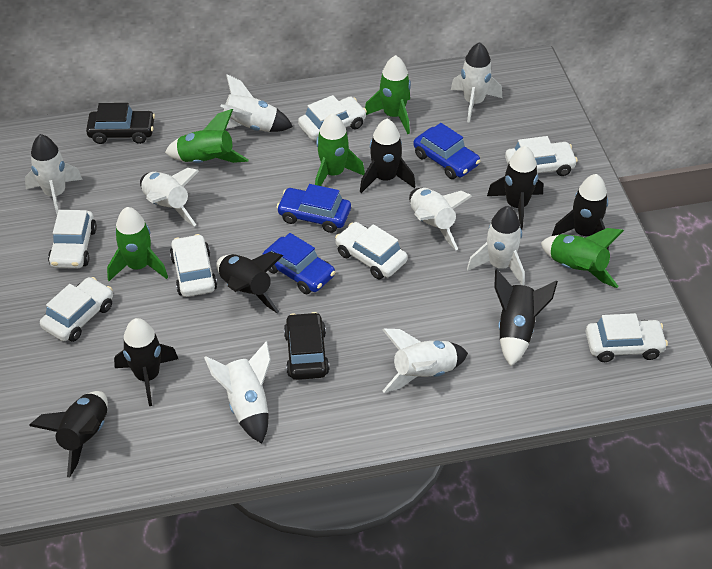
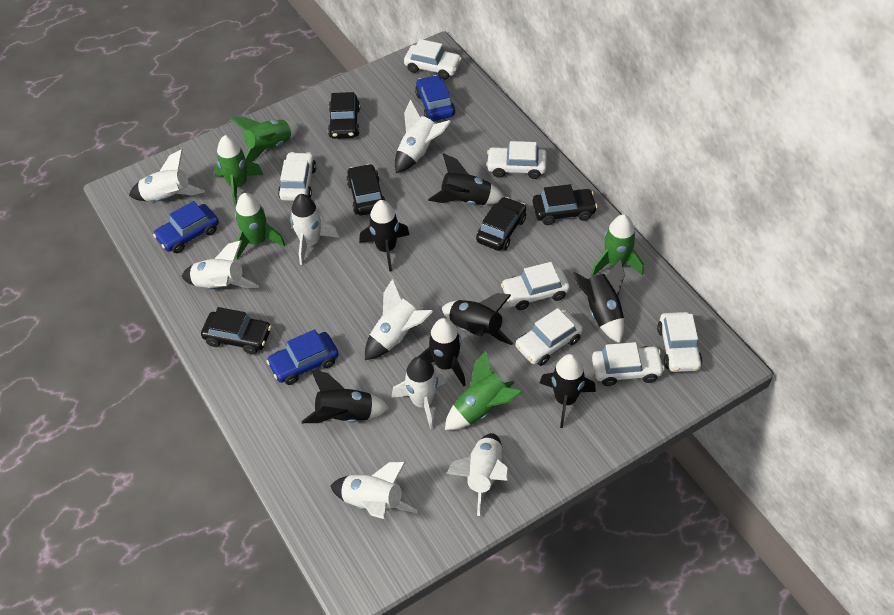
black car: 2 -> 5

